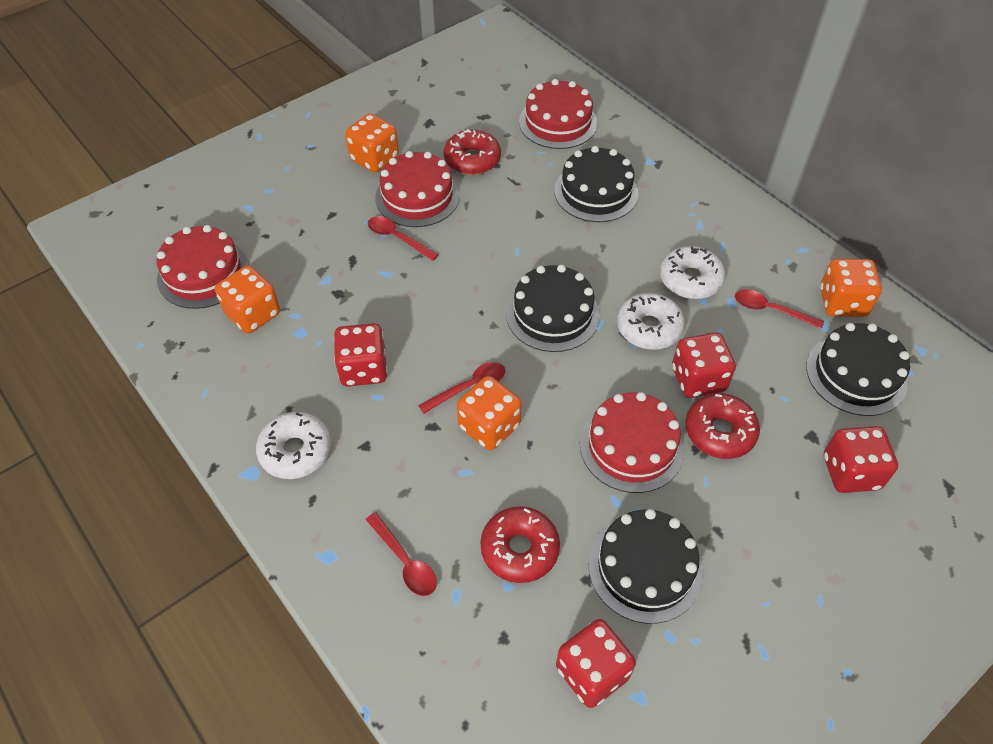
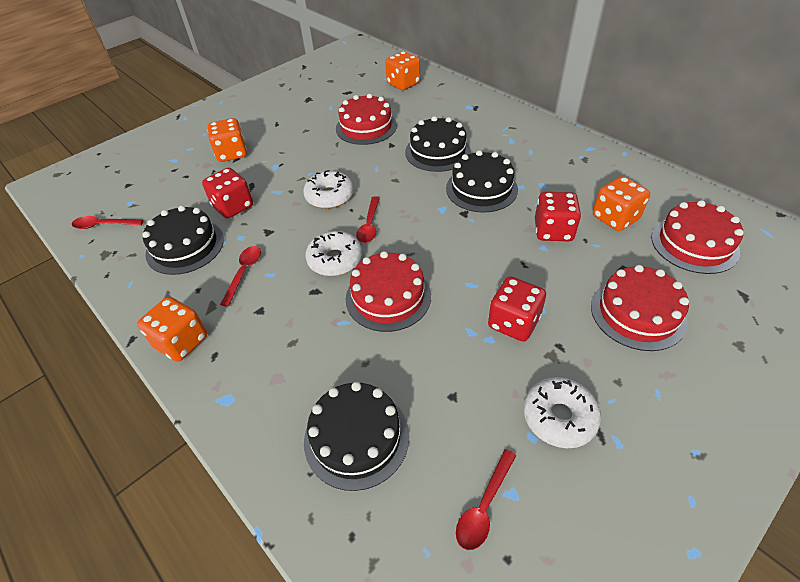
red dice: 4 -> 3
red donut: 3 -> 0

